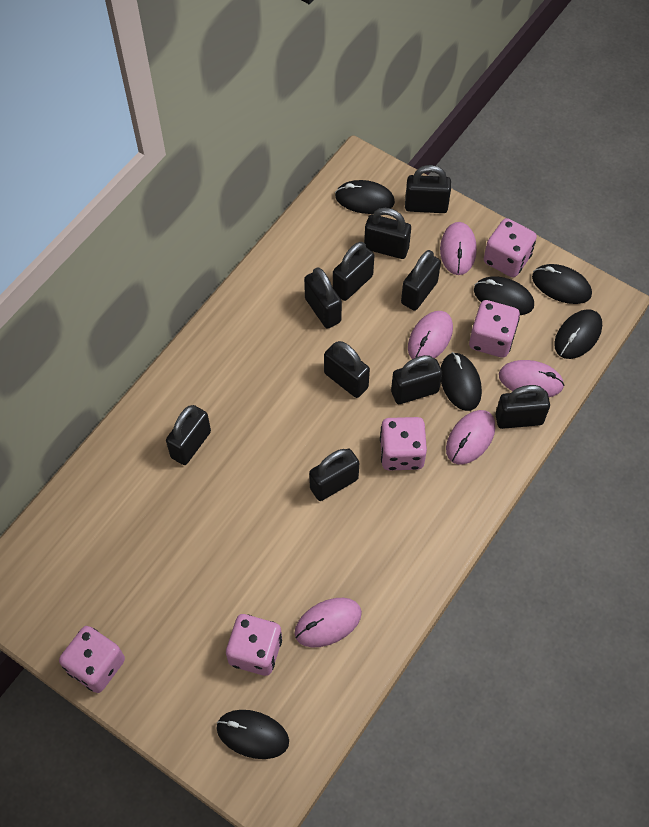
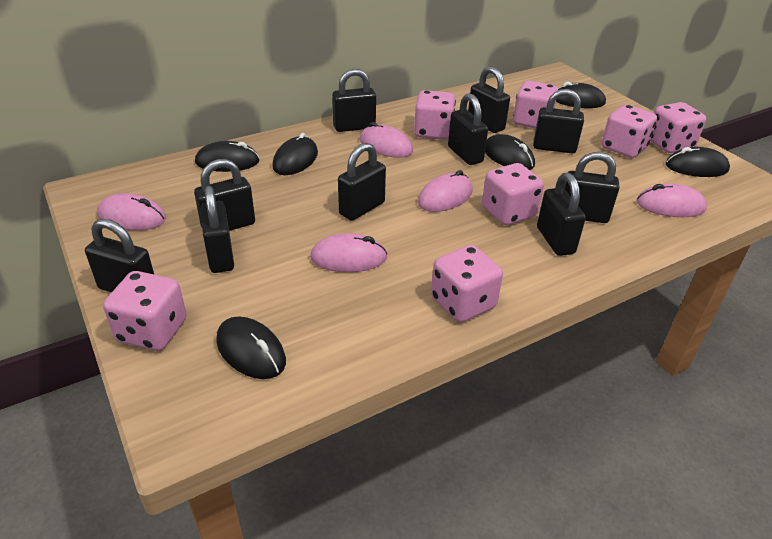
pink dice: 5 -> 7

